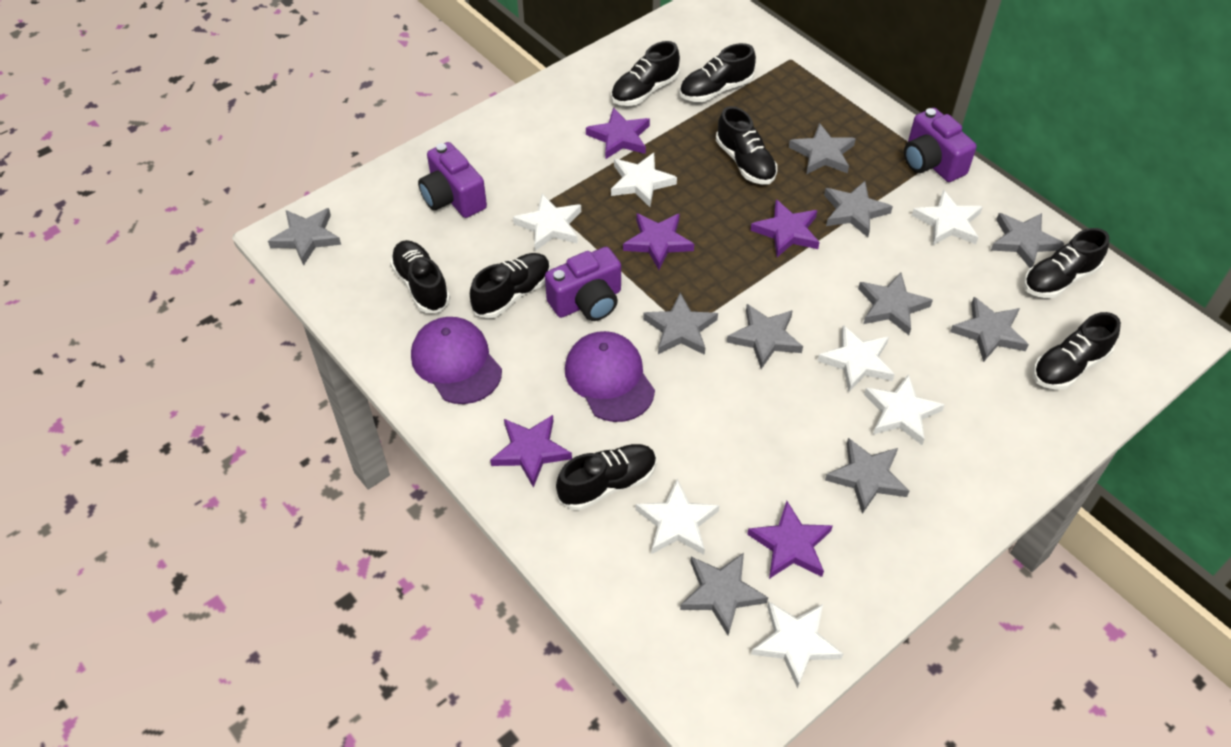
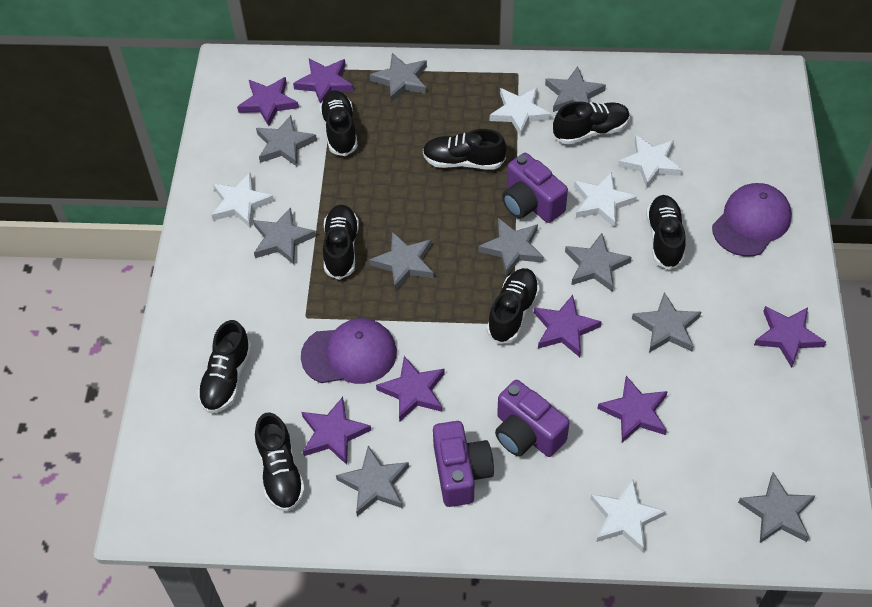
purple star: 5 -> 7
white star: 7 -> 5

